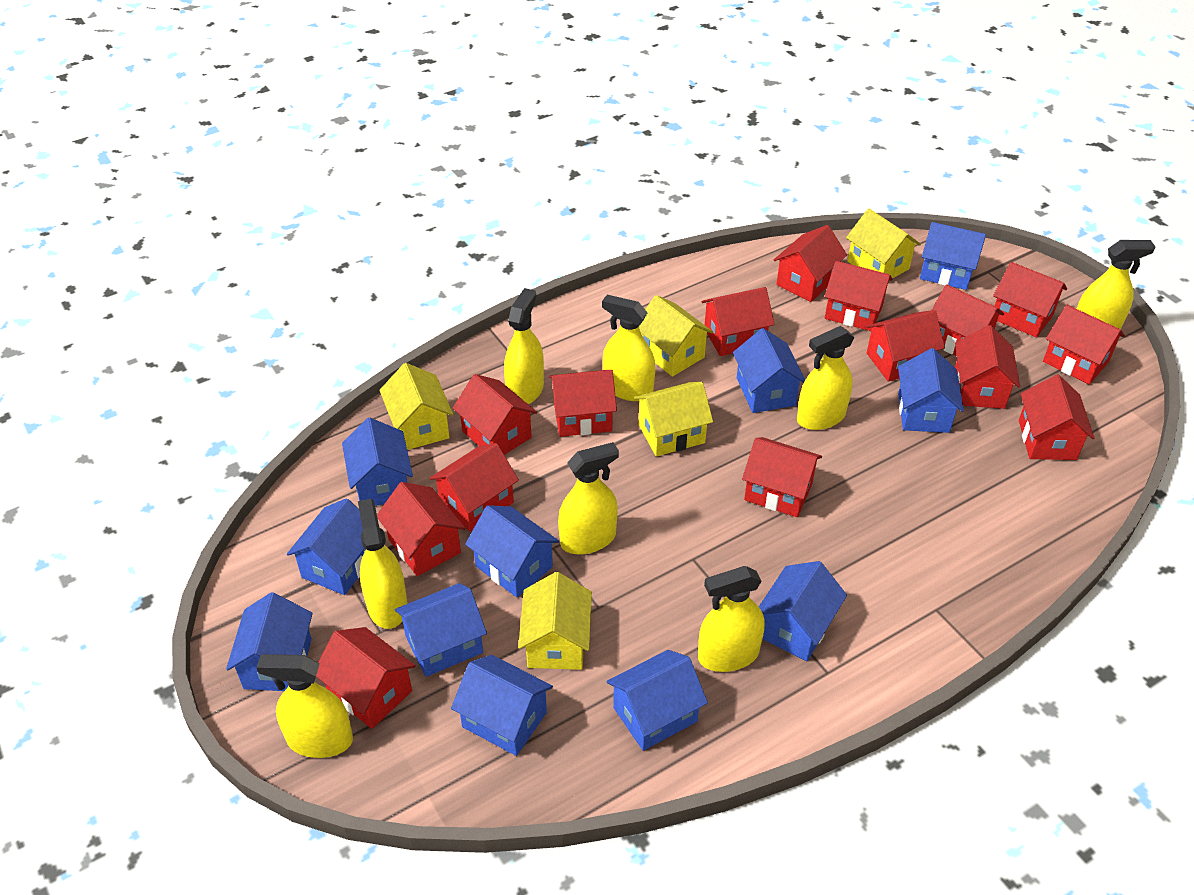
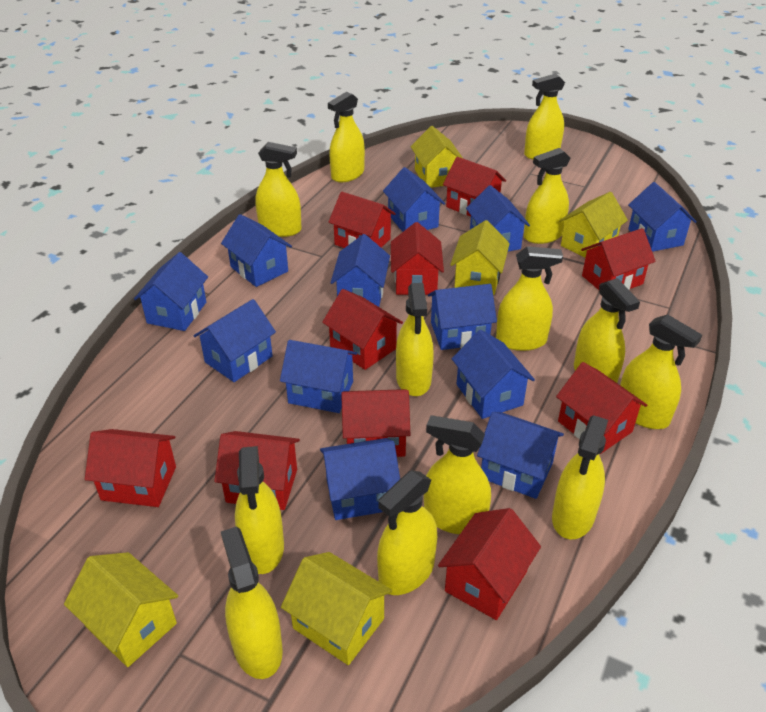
blue house: 11 -> 12
red house: 15 -> 10
yellow spray bottle: 8 -> 13

